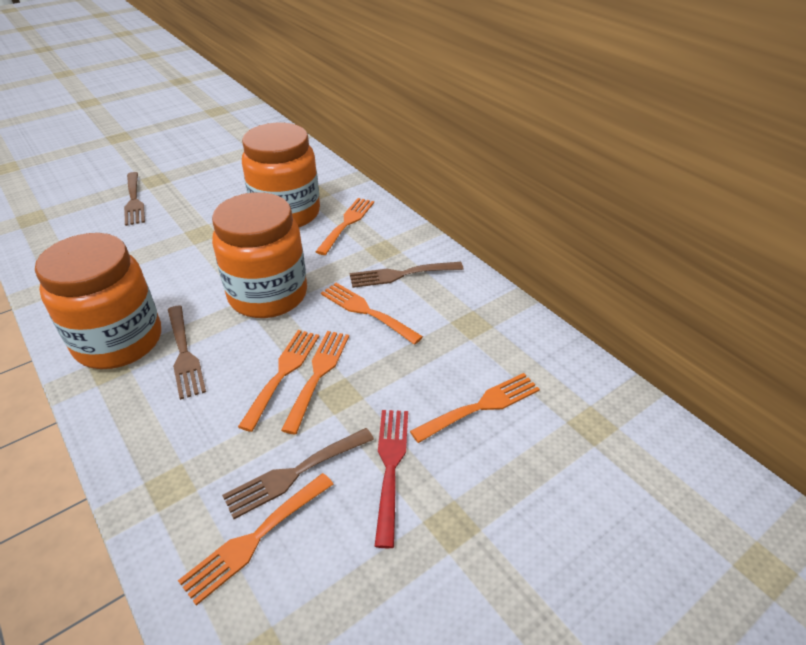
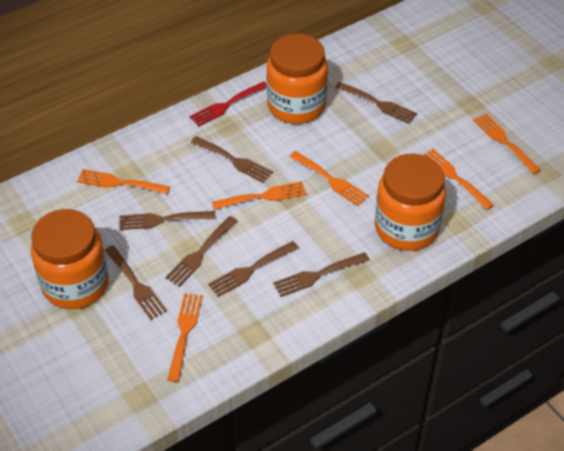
brown fork: 4 -> 7

